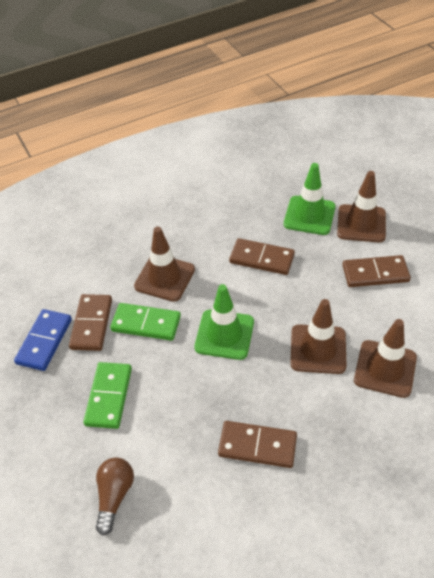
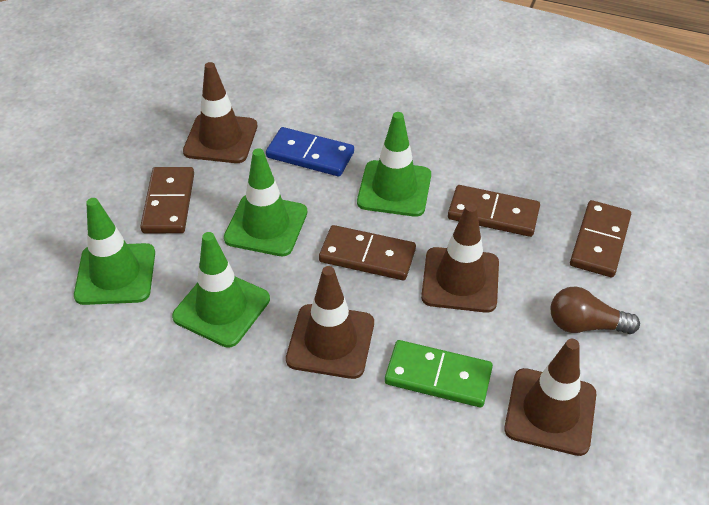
green domino: 2 -> 1
green traffic cone: 2 -> 4

